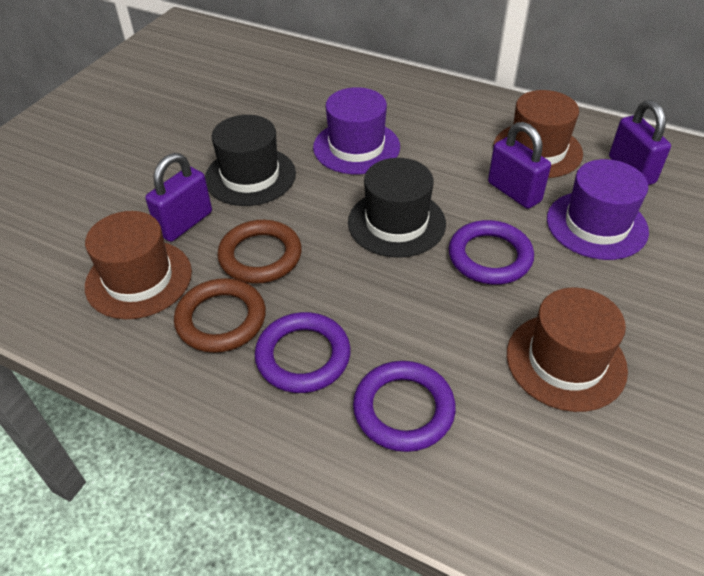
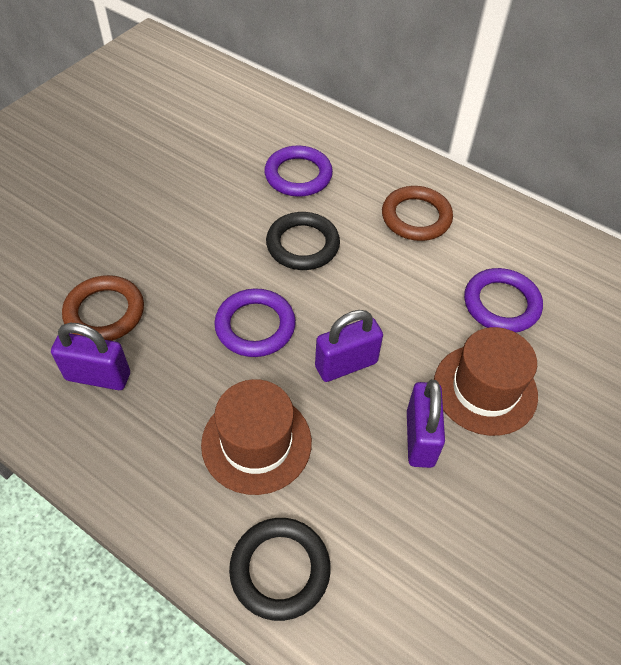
black hat: 2 -> 0
black ring: 0 -> 2
brown hat: 3 -> 2
purple hat: 2 -> 0

